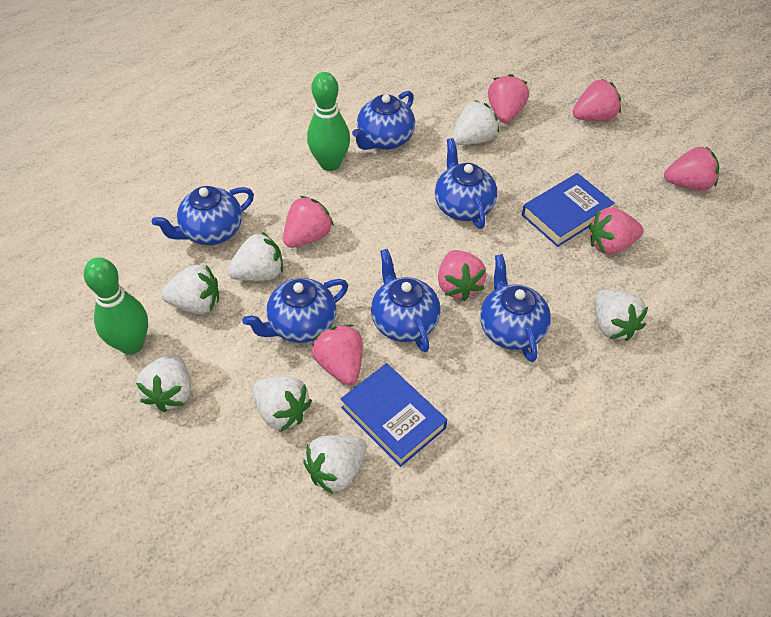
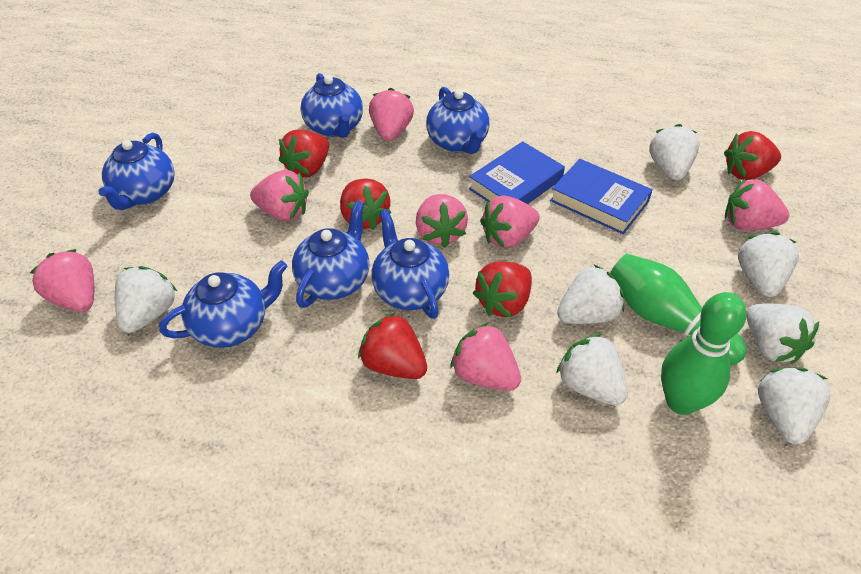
red strawberry: 0 -> 5

